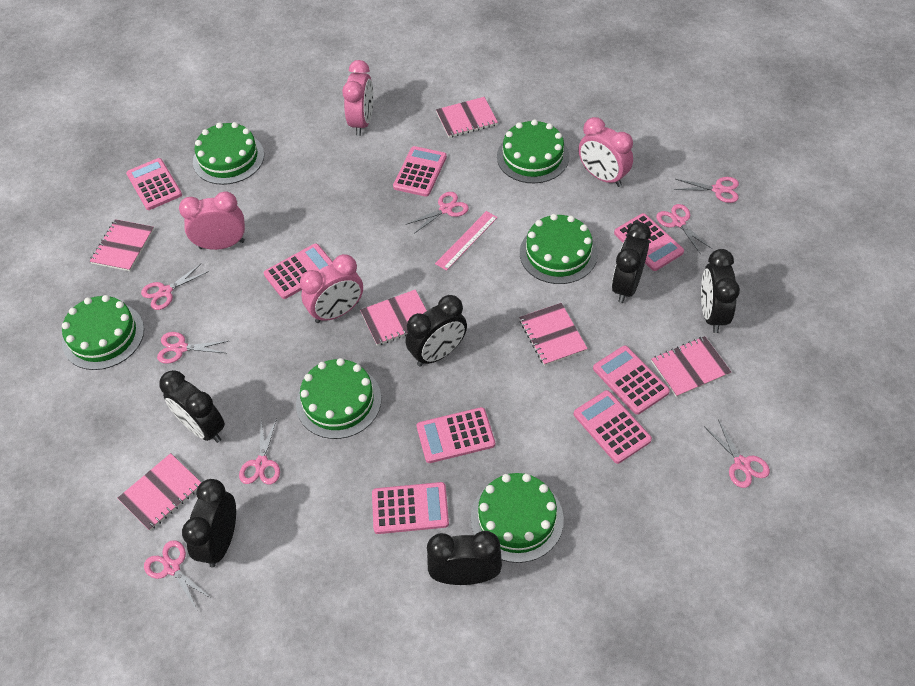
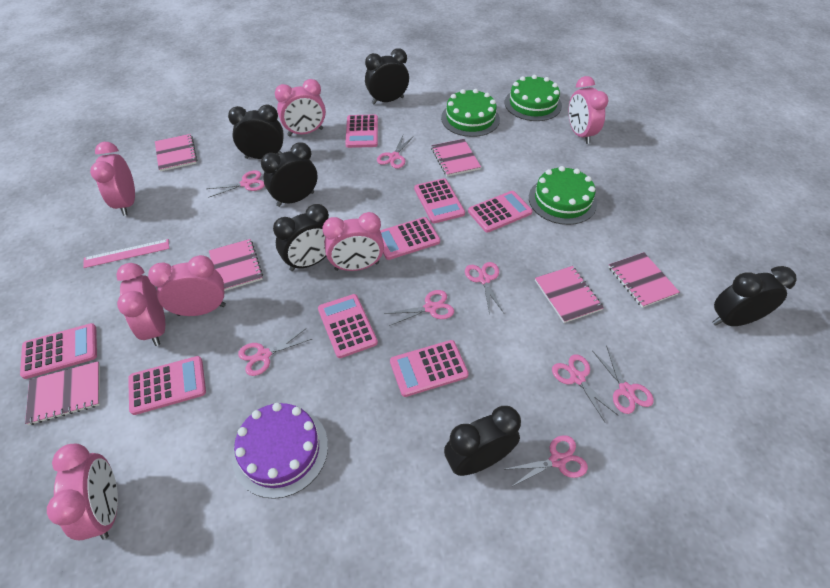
green cake: 6 -> 3
pink clock: 4 -> 7
purple cake: 0 -> 1

